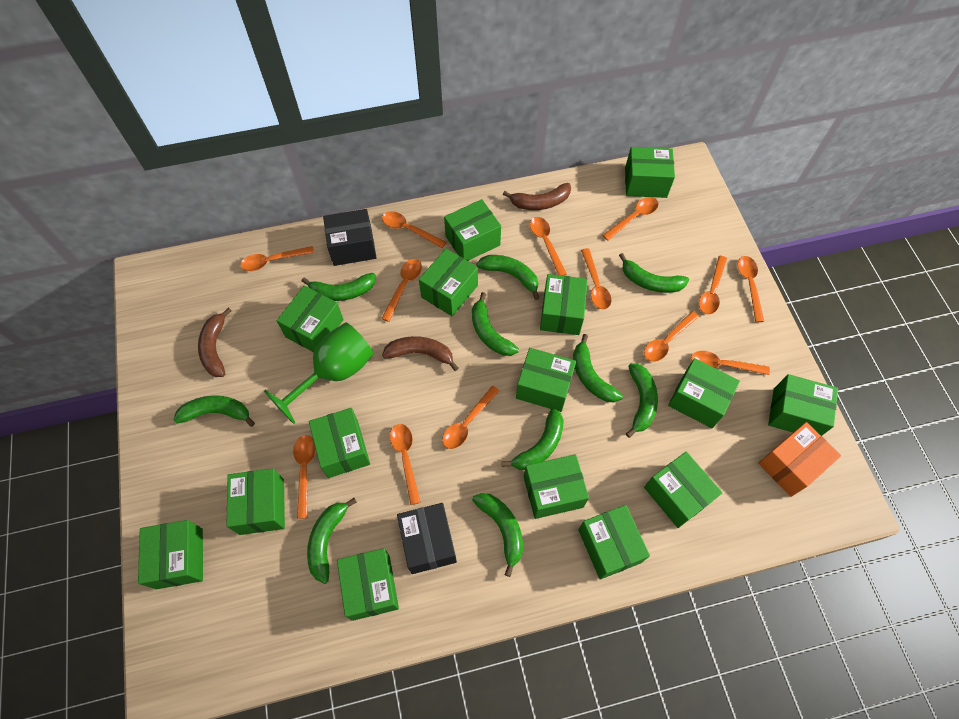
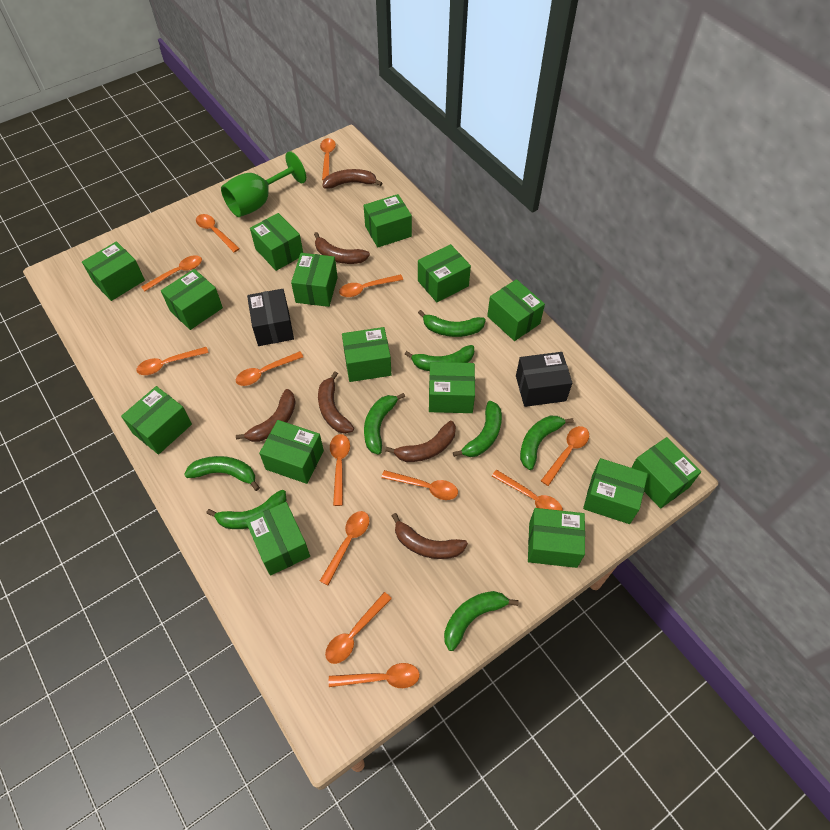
brown banana: 3 -> 6
green banana: 10 -> 8
orange box: 1 -> 0

